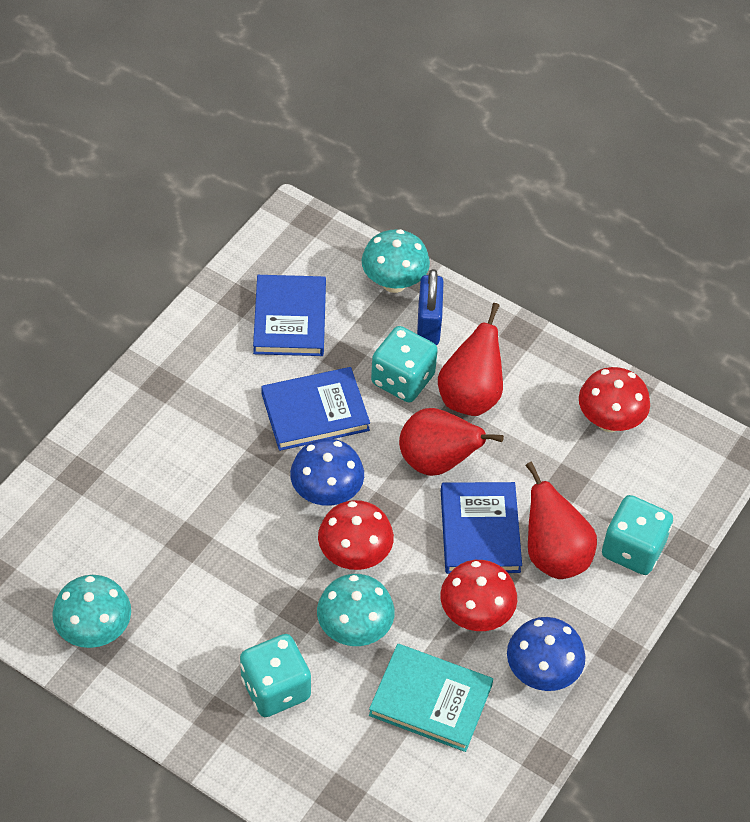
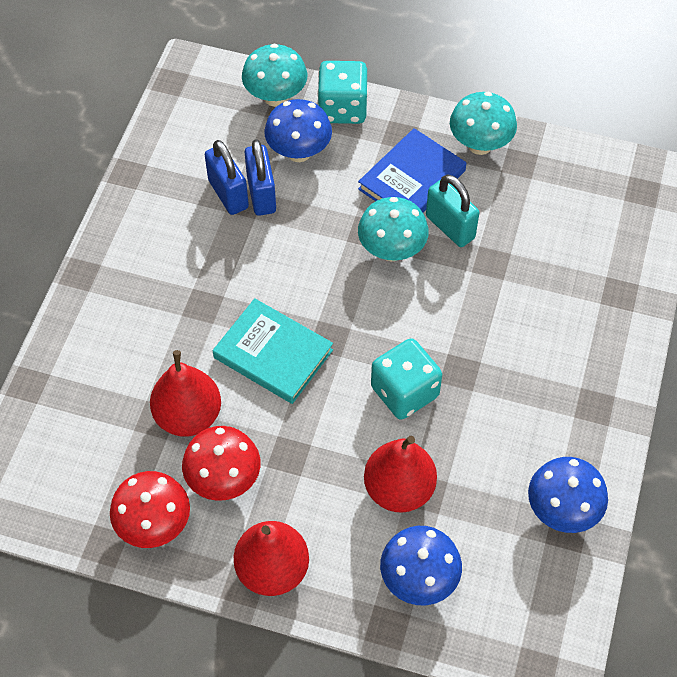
blue book: 3 -> 1
blue mushroom: 2 -> 3
blue padlock: 1 -> 2
red mushroom: 3 -> 2
turquoise dice: 3 -> 2
turquoise padlock: 0 -> 1

